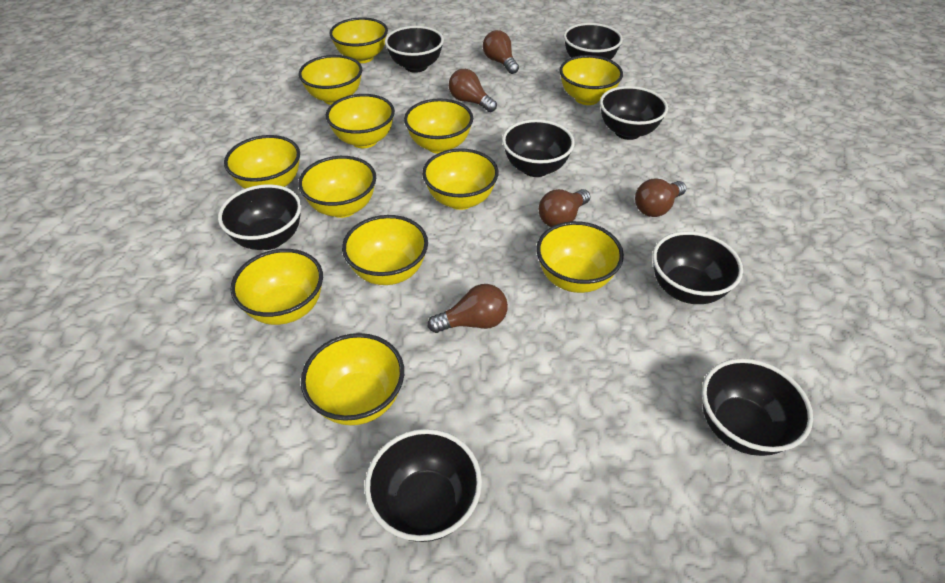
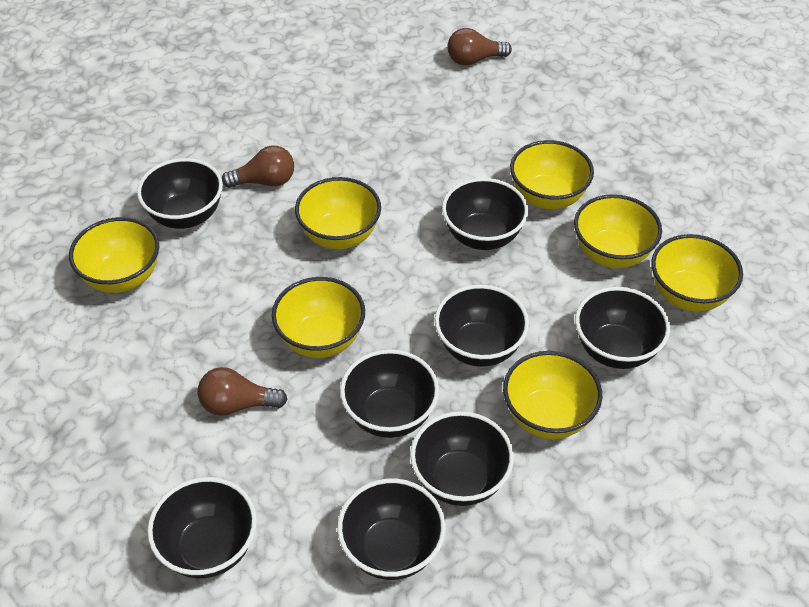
brown light bulb: 5 -> 3
yellow bowl: 12 -> 7

